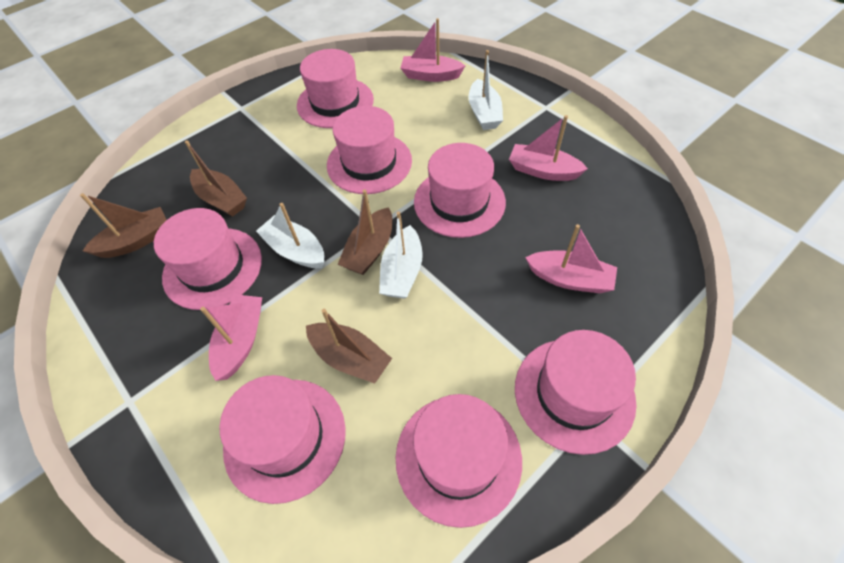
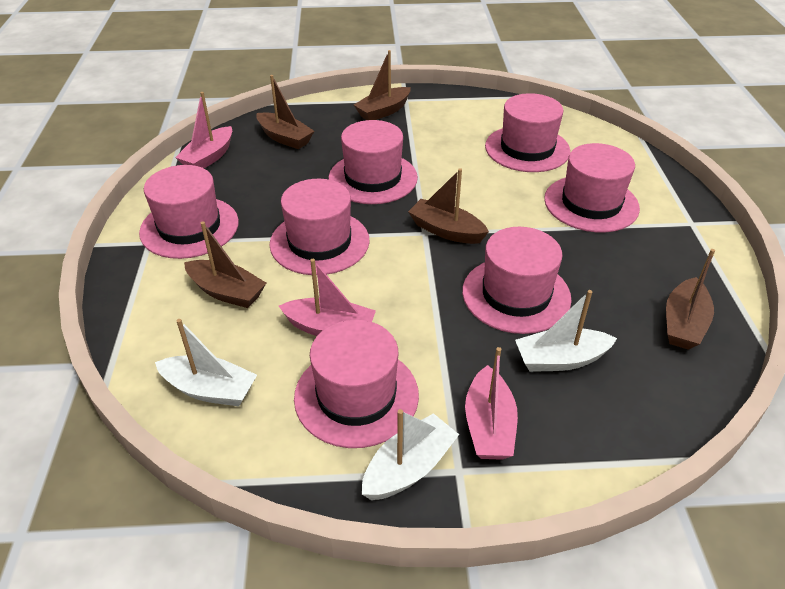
brown boat: 4 -> 5
pink boat: 4 -> 3

